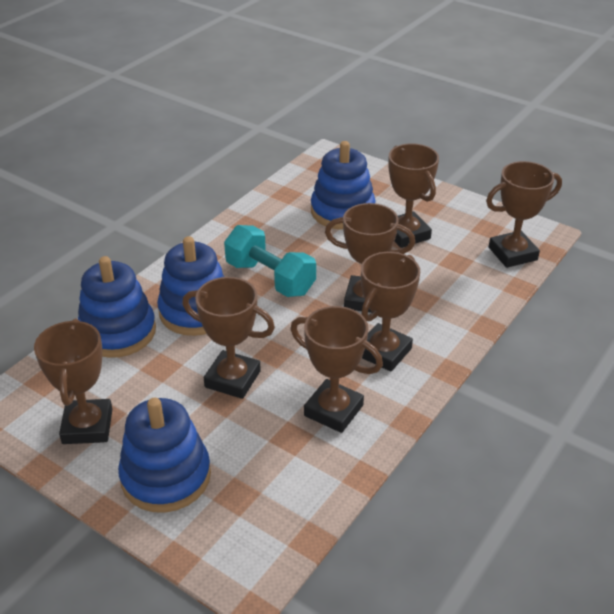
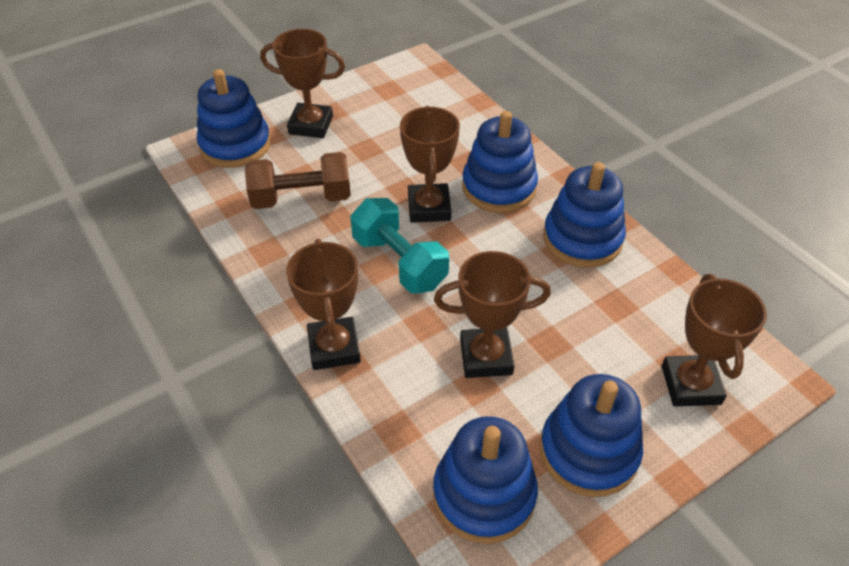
blue stacking toy: 4 -> 5
brown dumbbell: 0 -> 1
brown trophy: 7 -> 5

